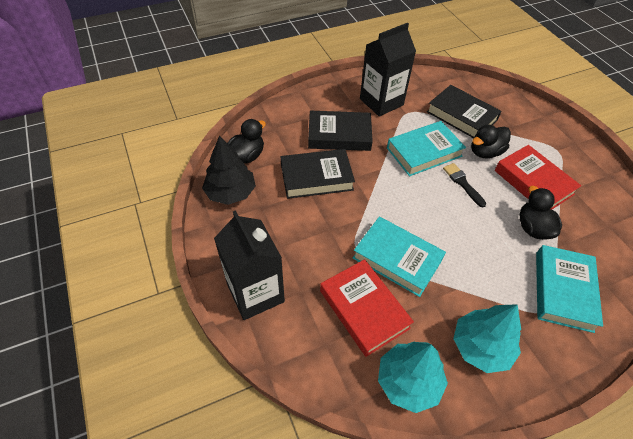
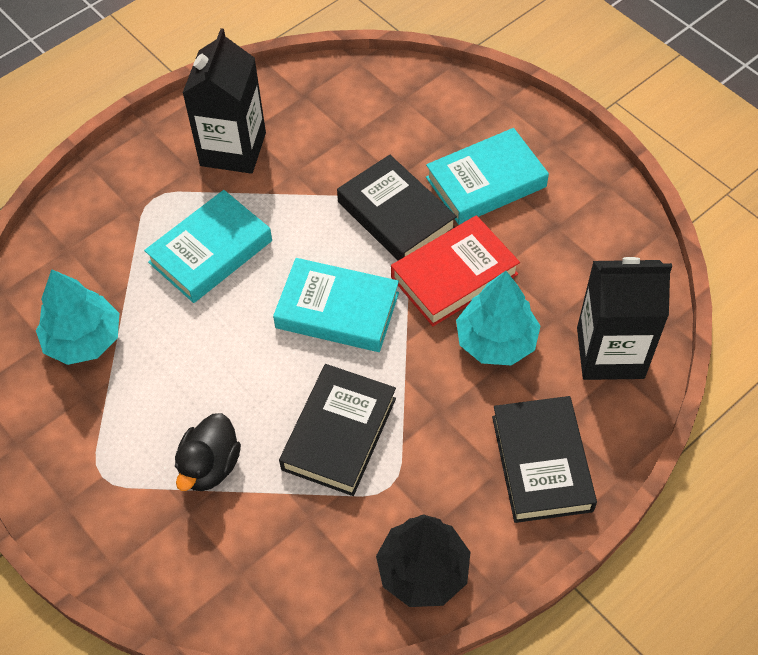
black brush: 1 -> 0
black duck: 3 -> 1
red book: 2 -> 1

